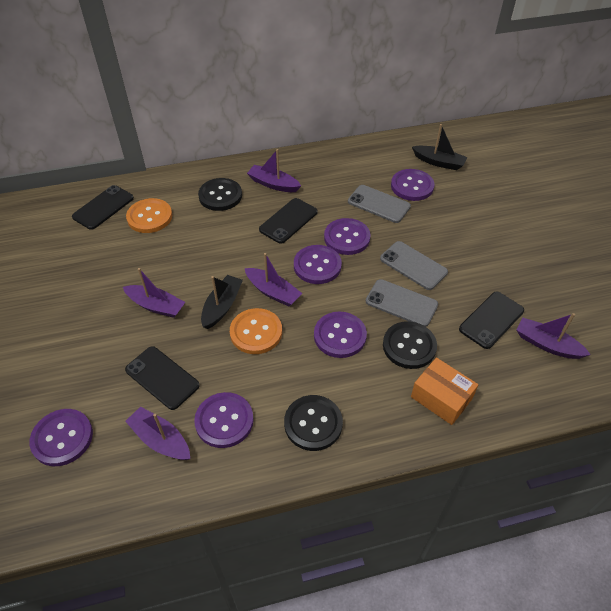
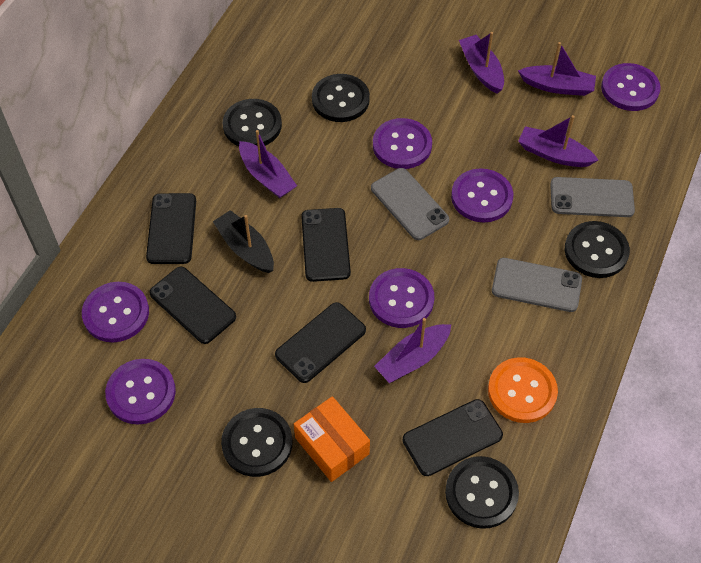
black boat: 2 -> 1
black button: 3 -> 5
black phone: 4 -> 5
orange button: 2 -> 1

